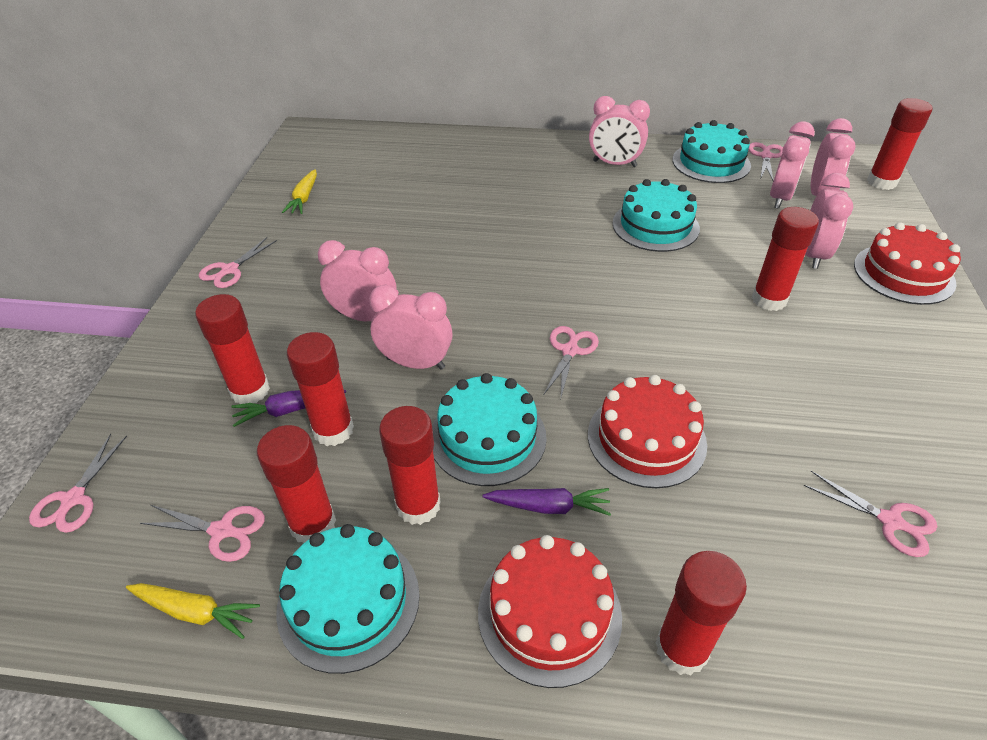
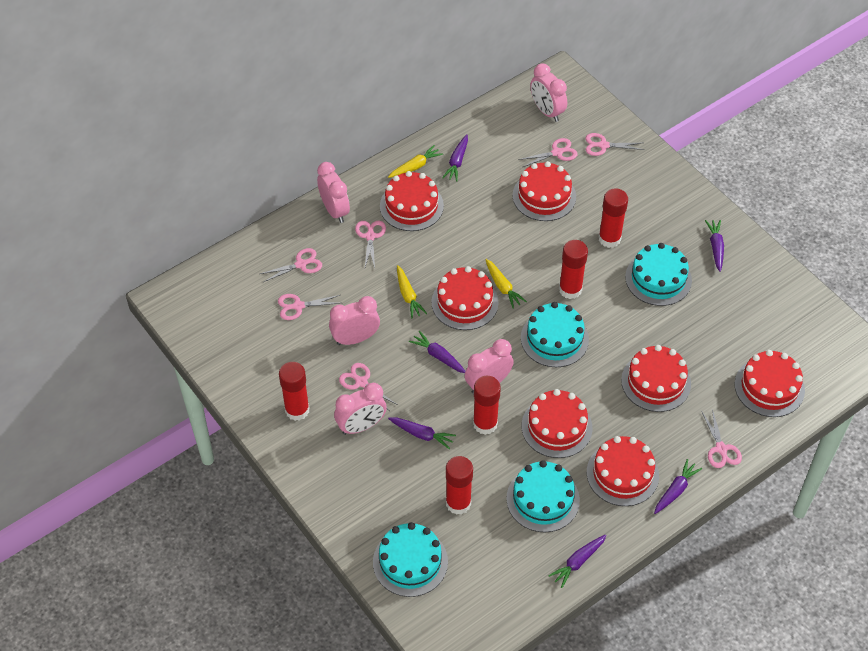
pink clock: 6 -> 5
pink scissors: 6 -> 7
purple carrot: 2 -> 6
red cake: 3 -> 7
red glue stick: 7 -> 5
yellow carrot: 2 -> 3

